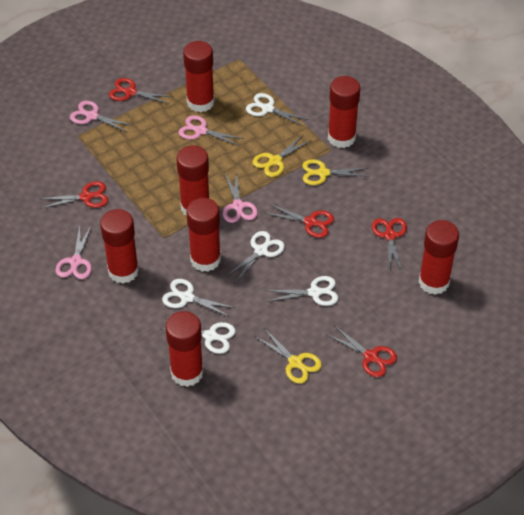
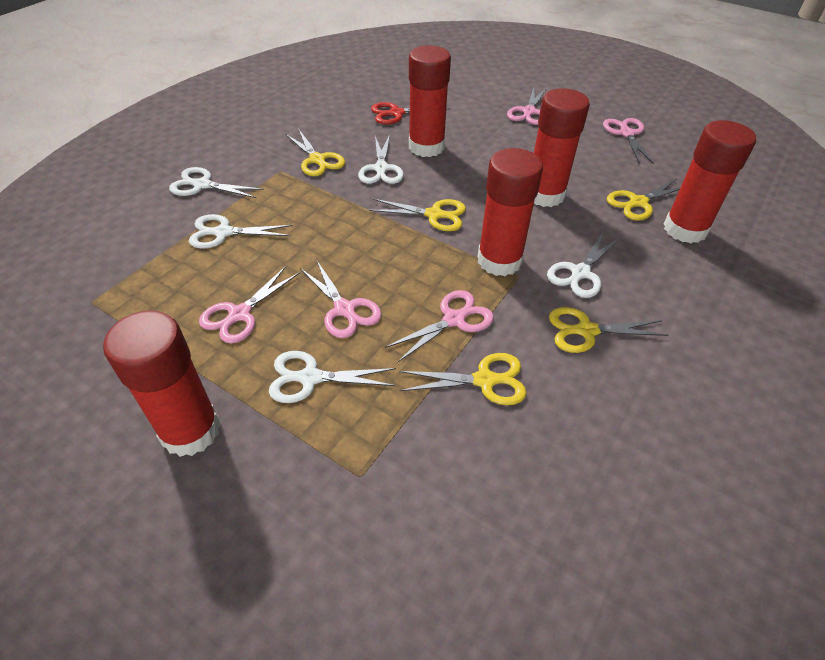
pink scissors: 4 -> 5
red glue stick: 7 -> 5
red scissors: 5 -> 1
yellow scissors: 3 -> 5

